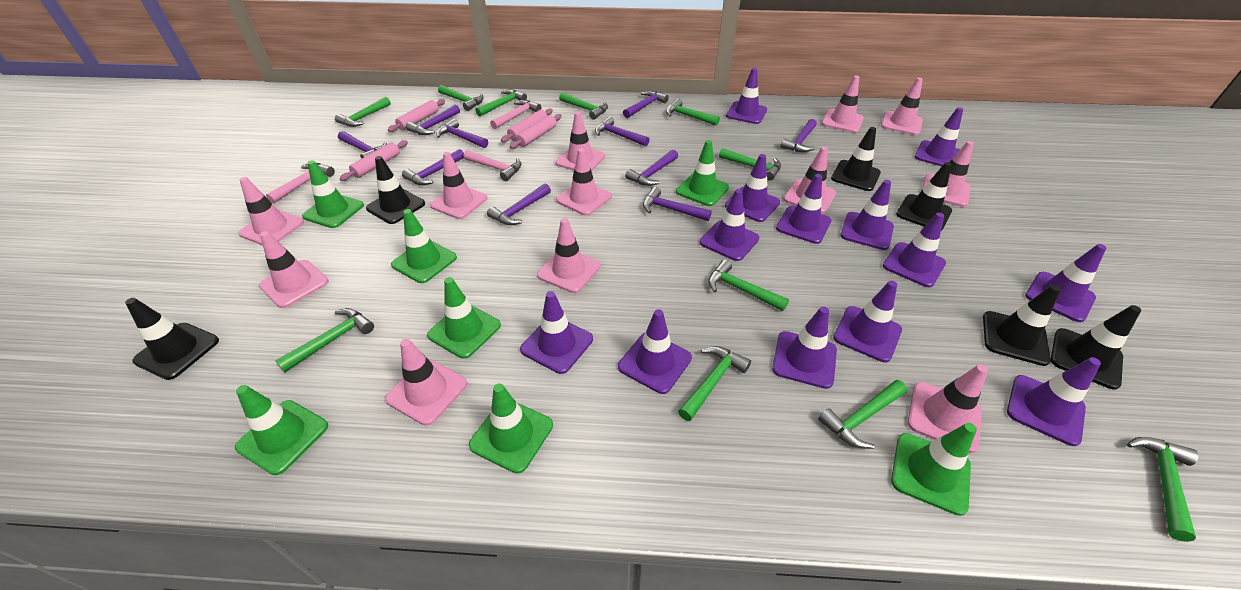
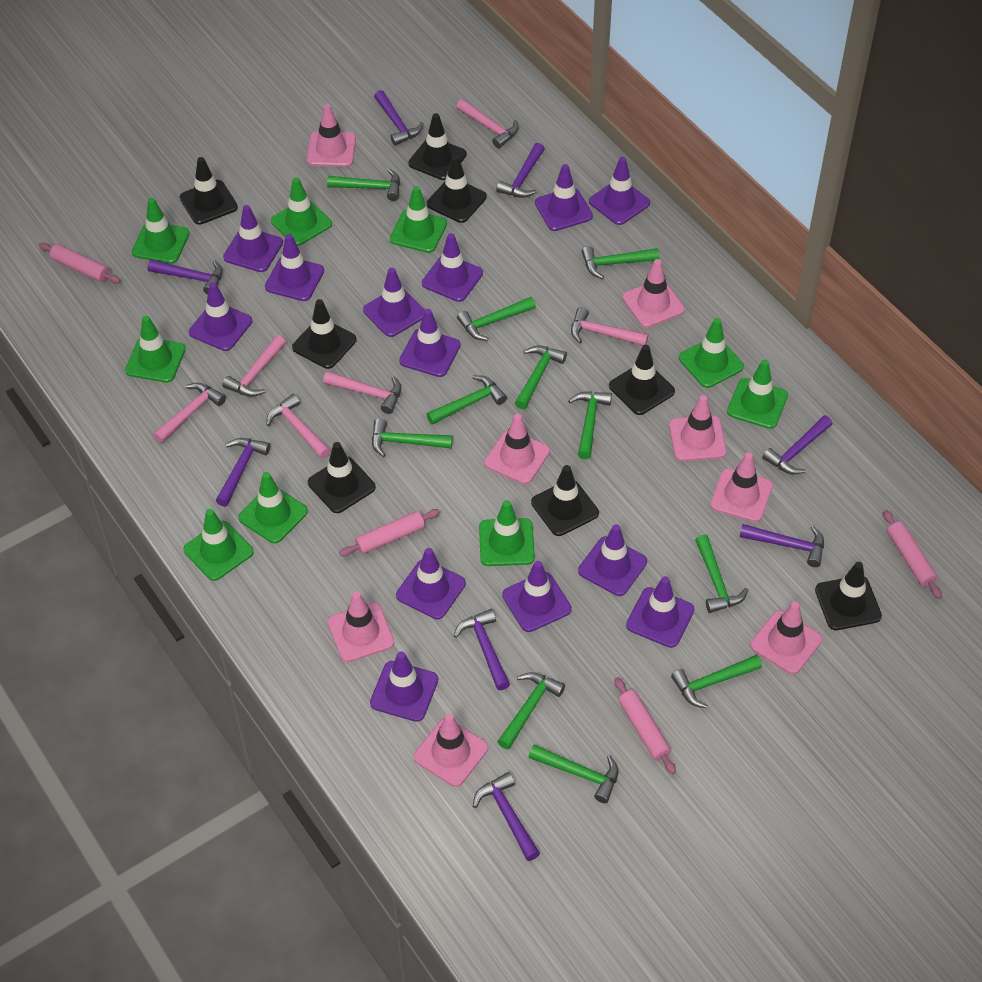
black traffic cone: 6 -> 8
green traffic cone: 7 -> 9
pink hammer: 3 -> 6
pink traffic cone: 12 -> 8
purple hammer: 10 -> 8

